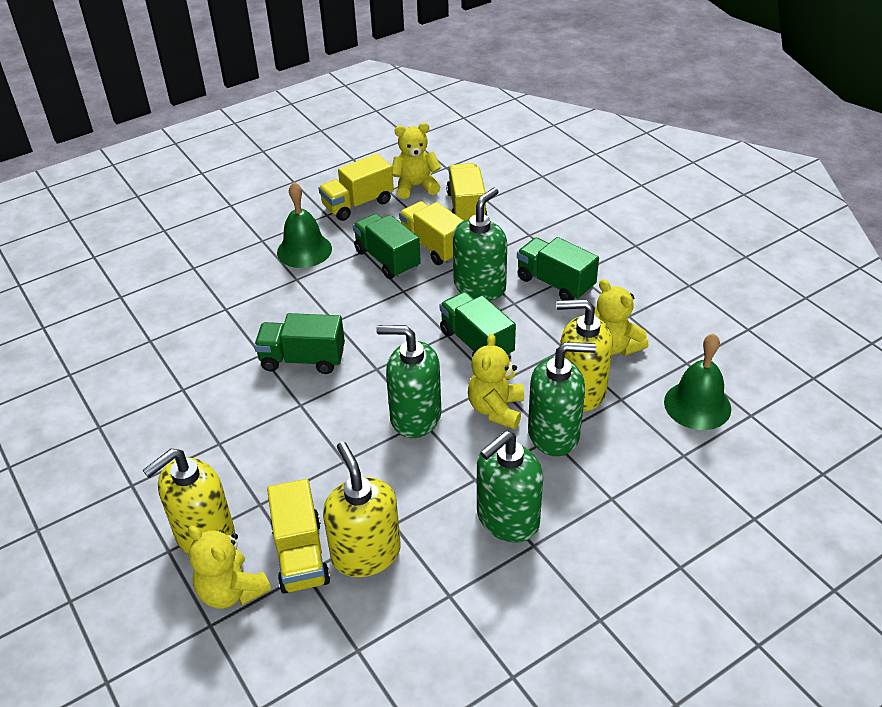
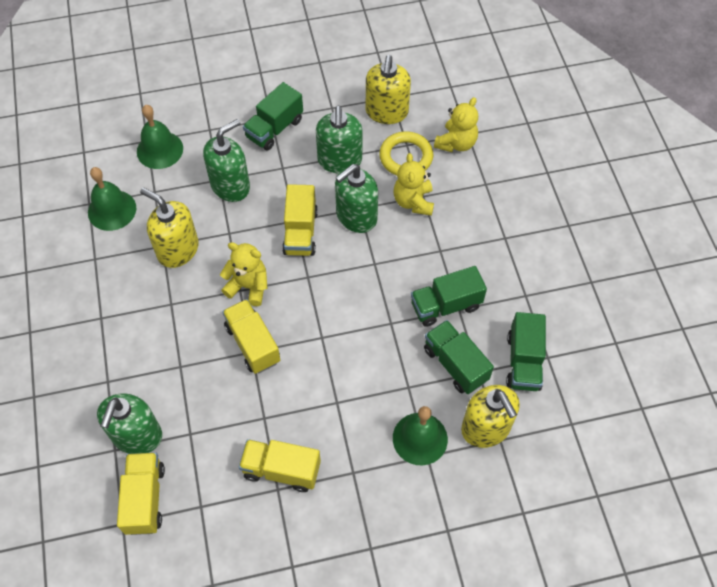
green bell: 2 -> 3
yellow ring: 0 -> 1
yellow teddy bear: 4 -> 3

